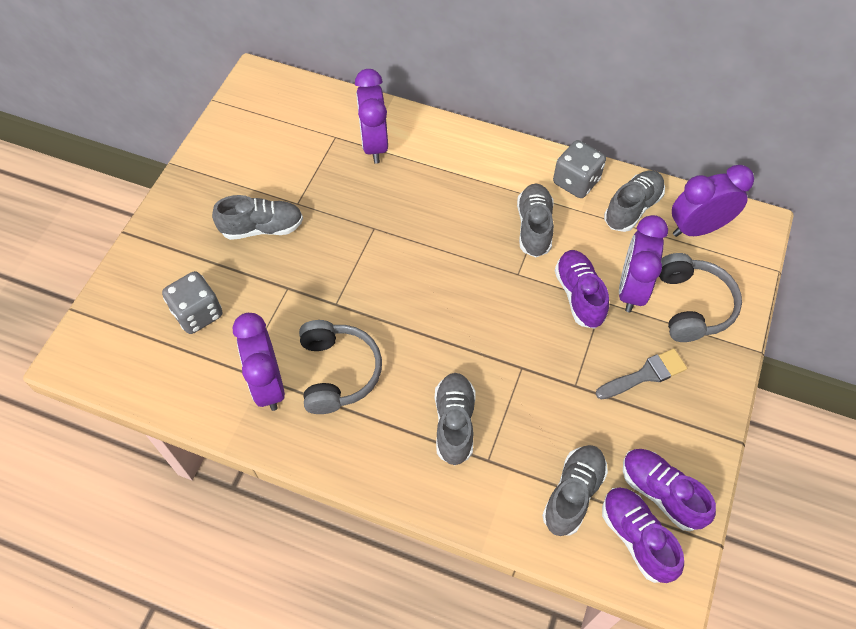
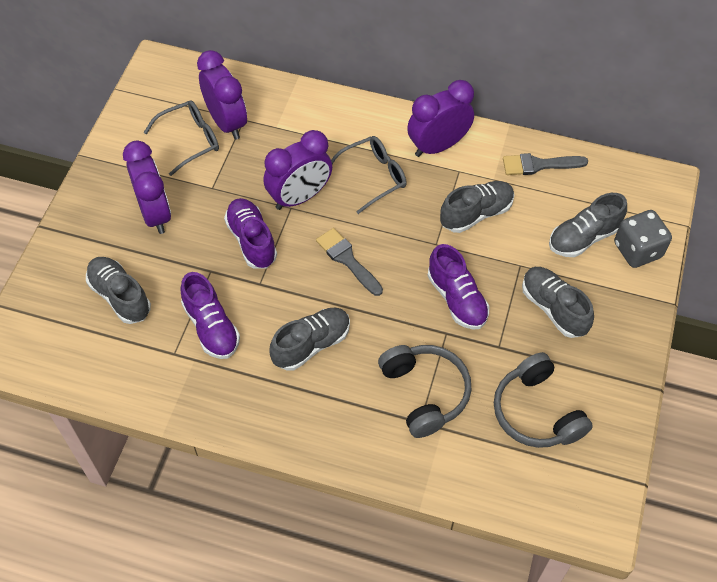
grey brush: 1 -> 2
grey dice: 2 -> 1
grey glasses: 0 -> 2

